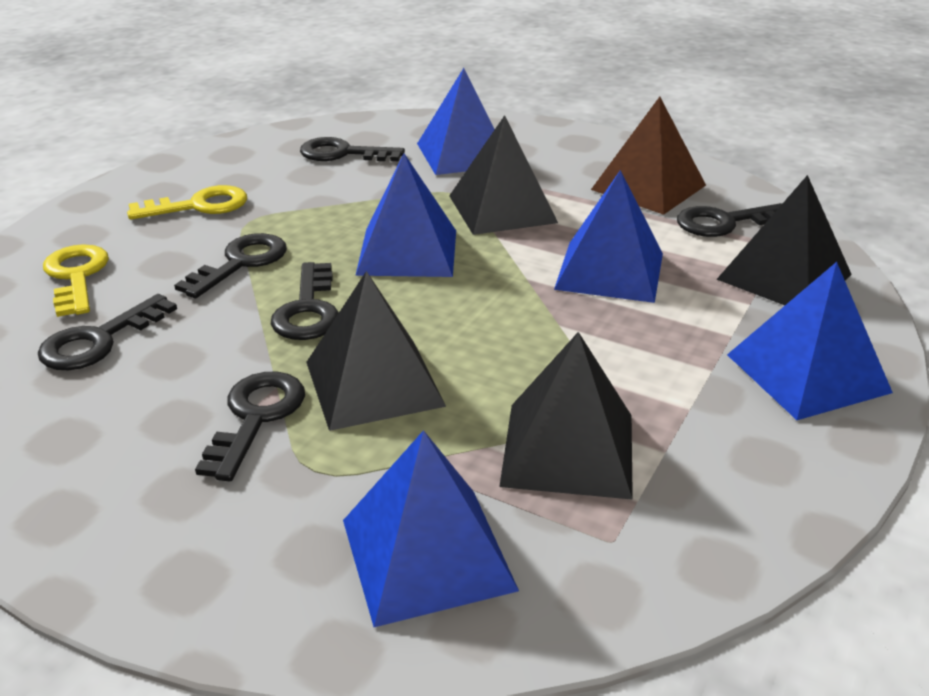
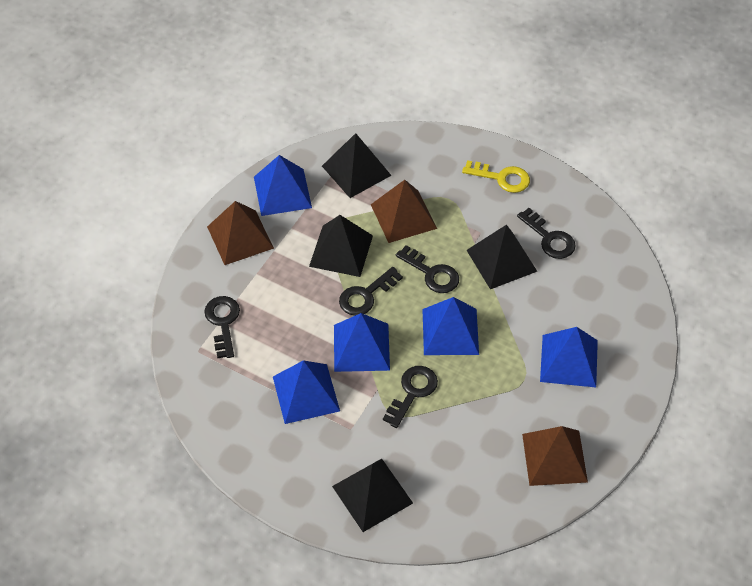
black key: 6 -> 5
brown pyramid: 1 -> 3
yellow key: 2 -> 1

